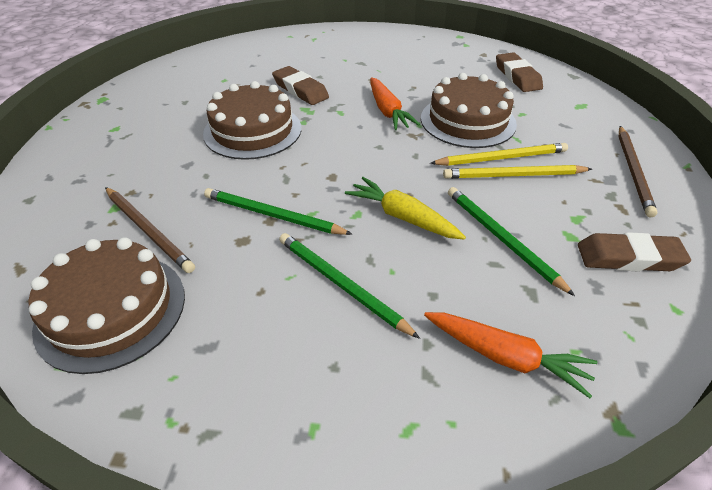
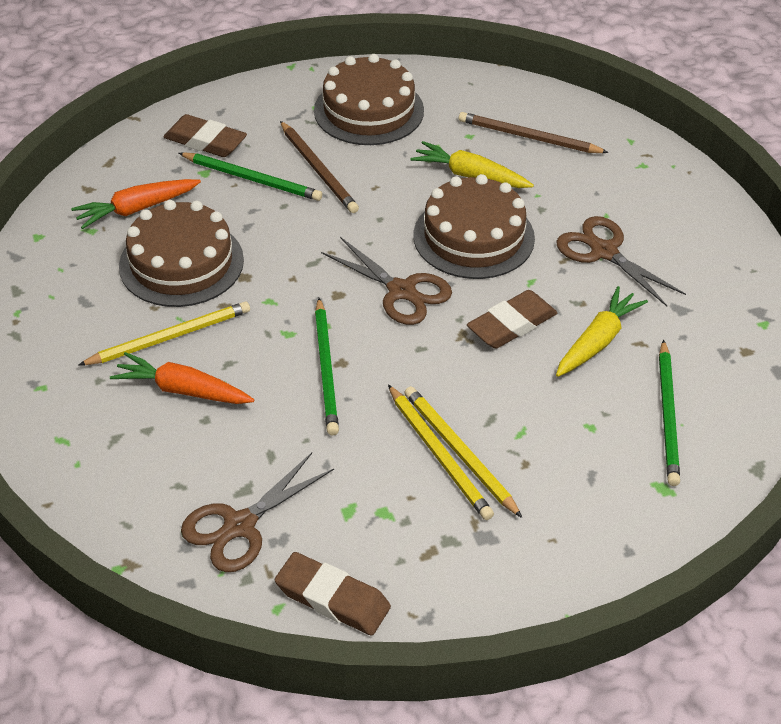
brown scissors: 0 -> 3
yellow carrot: 1 -> 2
yellow pencil: 2 -> 3

